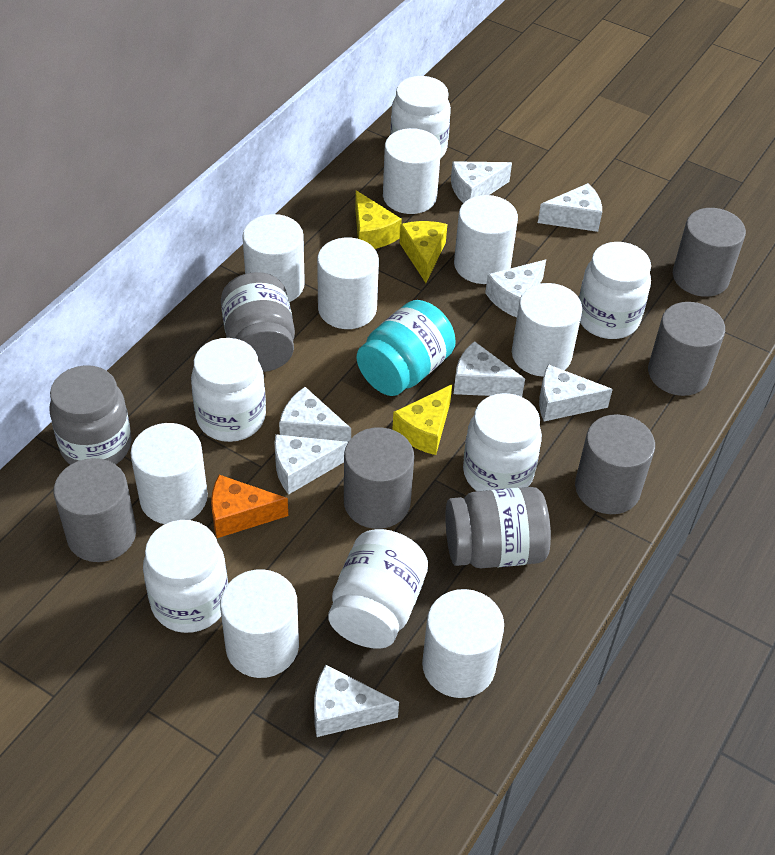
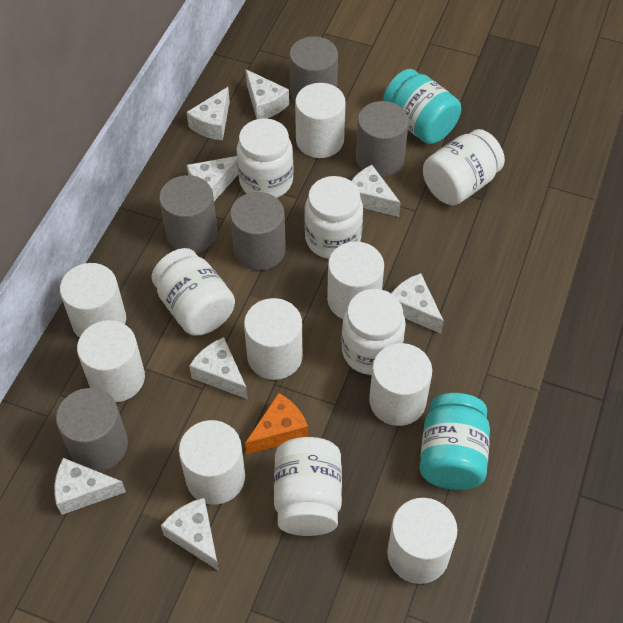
grey jar: 3 -> 0
turquoise jar: 1 -> 2
yellow cheese: 3 -> 0

